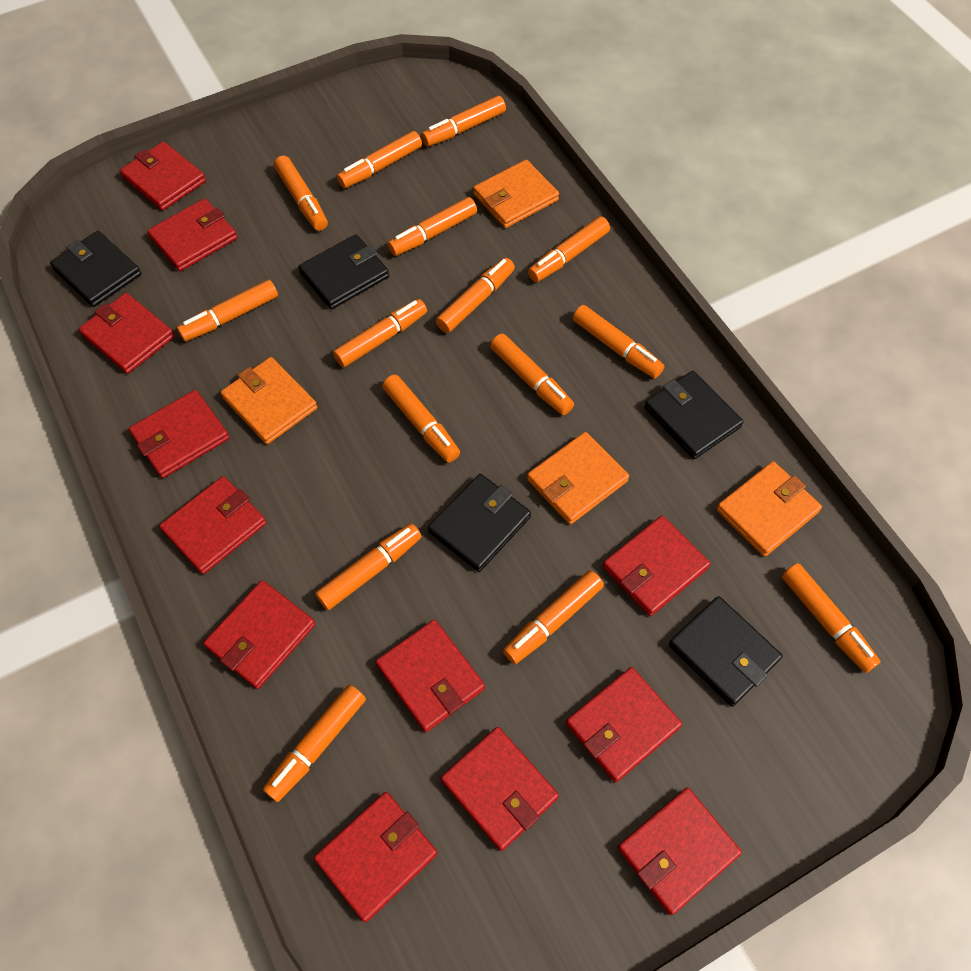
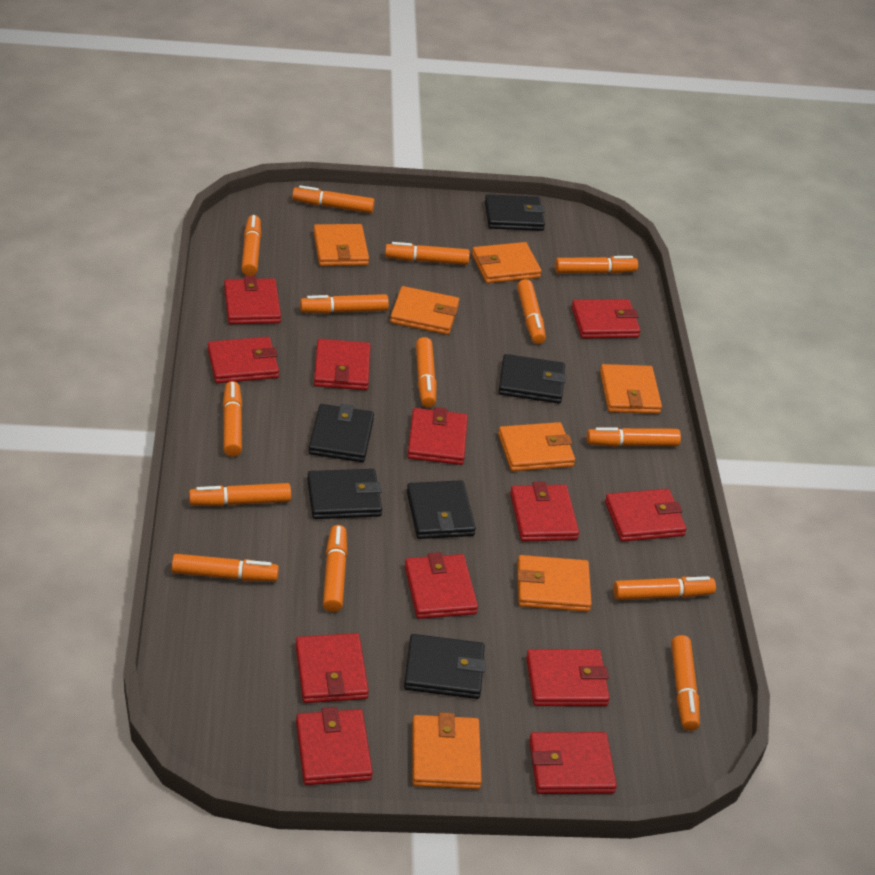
black wallet: 5 -> 6
orange marker: 15 -> 14
orange wallet: 4 -> 7

